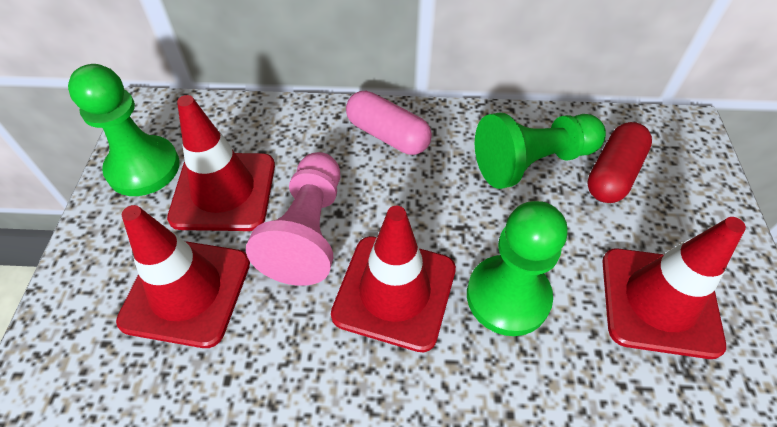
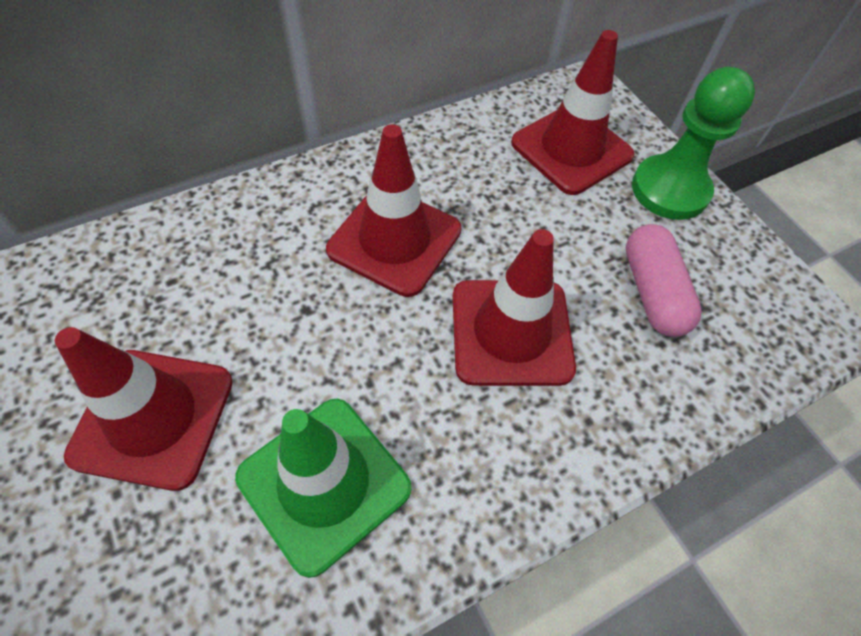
green pawn: 3 -> 1
green traffic cone: 0 -> 1
pink pawn: 1 -> 0
red capsule: 1 -> 0

